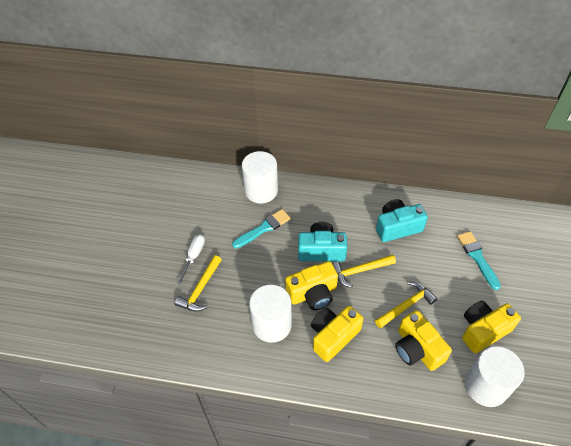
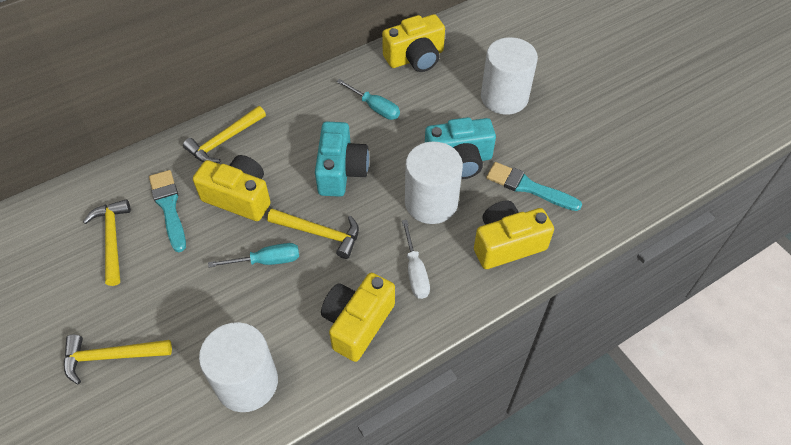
turquoise screwdriver: 0 -> 2
yellow hammer: 3 -> 4

